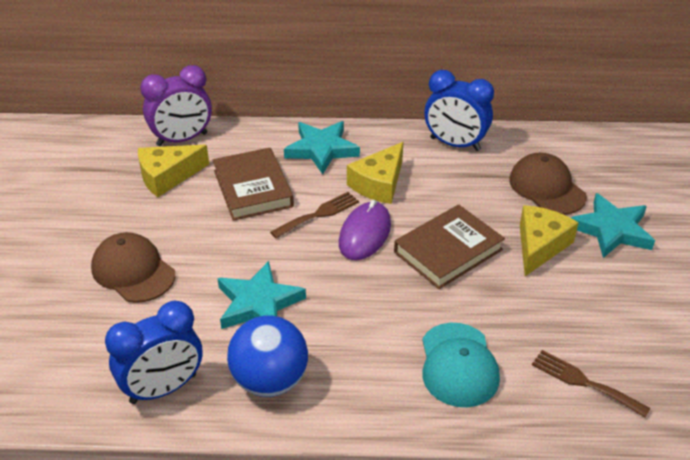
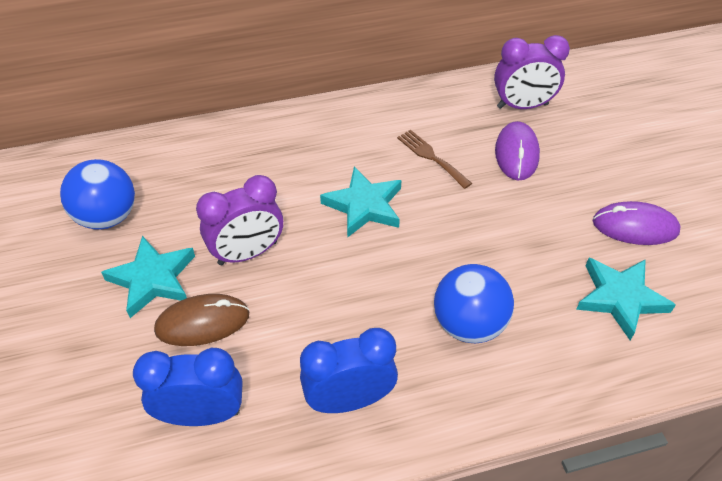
blue ball: 1 -> 2
brown book: 2 -> 0
brown cap: 2 -> 0
brown fork: 2 -> 1
brown mouse: 0 -> 1
purple clock: 1 -> 2
purple mouse: 1 -> 2
turquoise cap: 1 -> 0
yellow cheese: 3 -> 0

